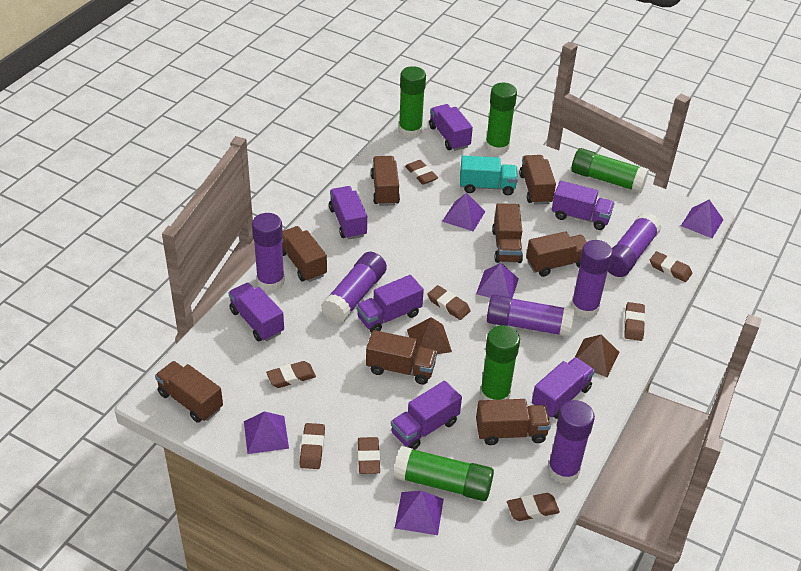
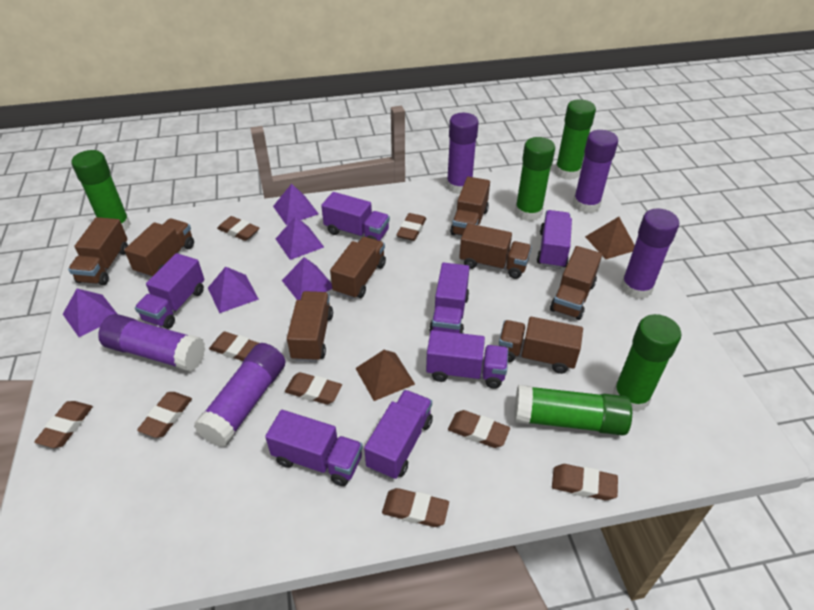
brown eraser: 8 -> 9
purple glue stick: 6 -> 5
turquoise truck: 1 -> 0

